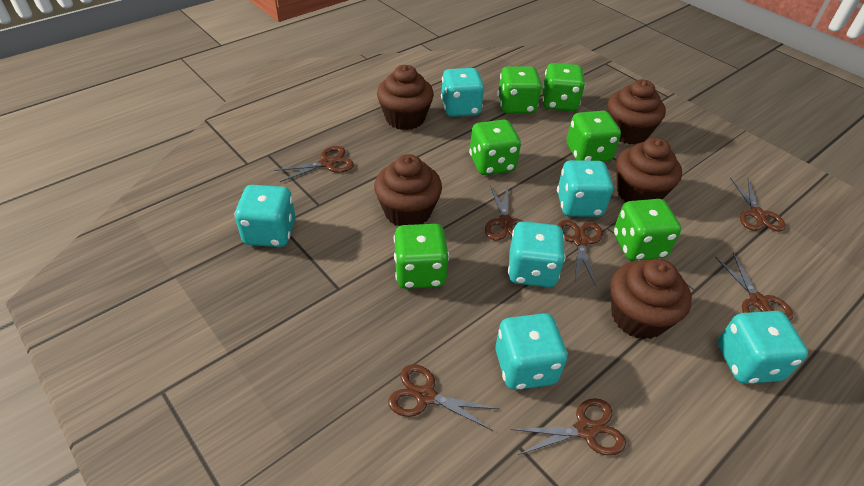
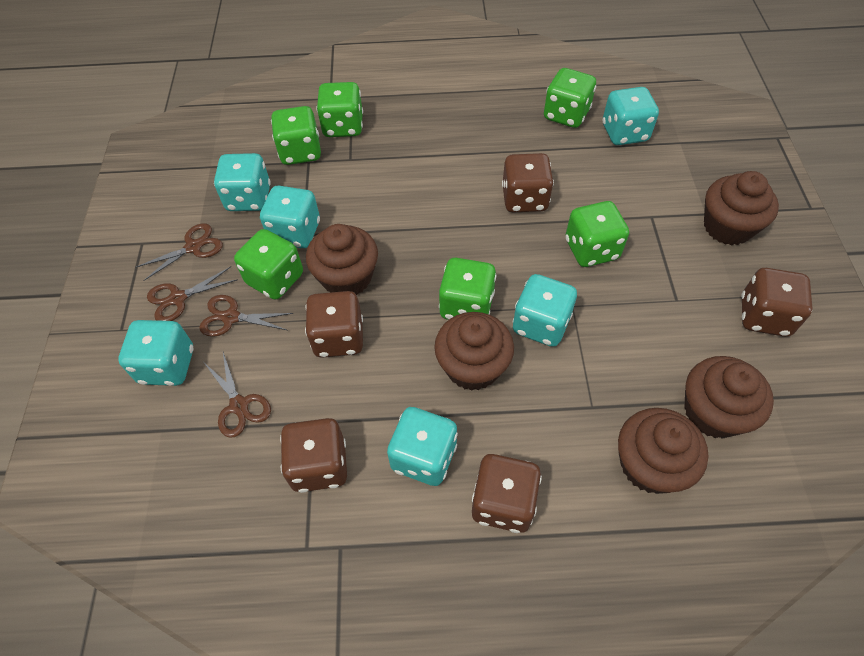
brown dice: 0 -> 5
brown scissors: 7 -> 4

